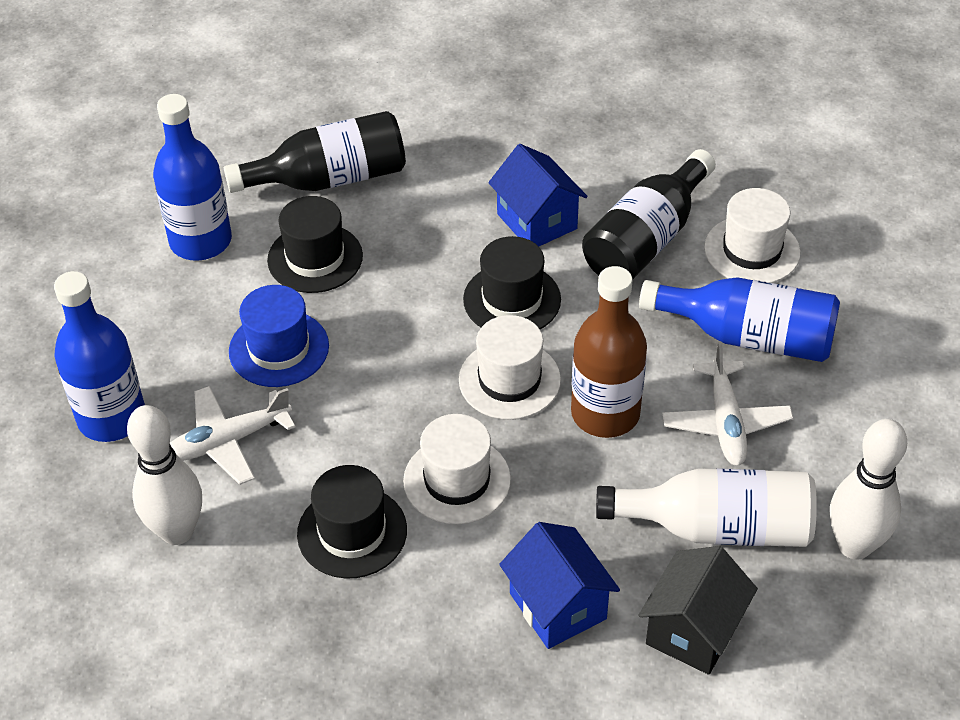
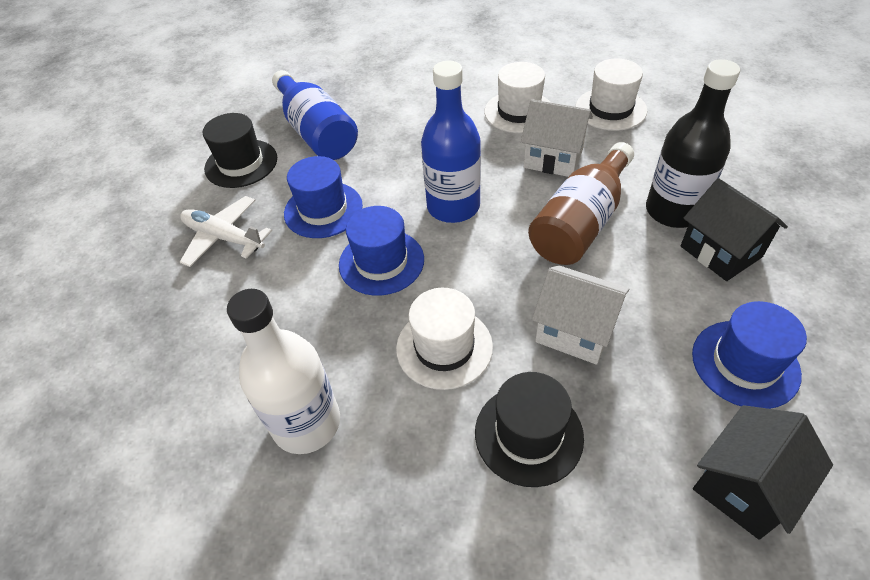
black bottle: 2 -> 1
black hat: 3 -> 2
black house: 1 -> 2
blue bottle: 3 -> 2
blue hat: 1 -> 3
blue house: 2 -> 0
white bowling pin: 2 -> 0
white house: 0 -> 2
white plane: 2 -> 1

